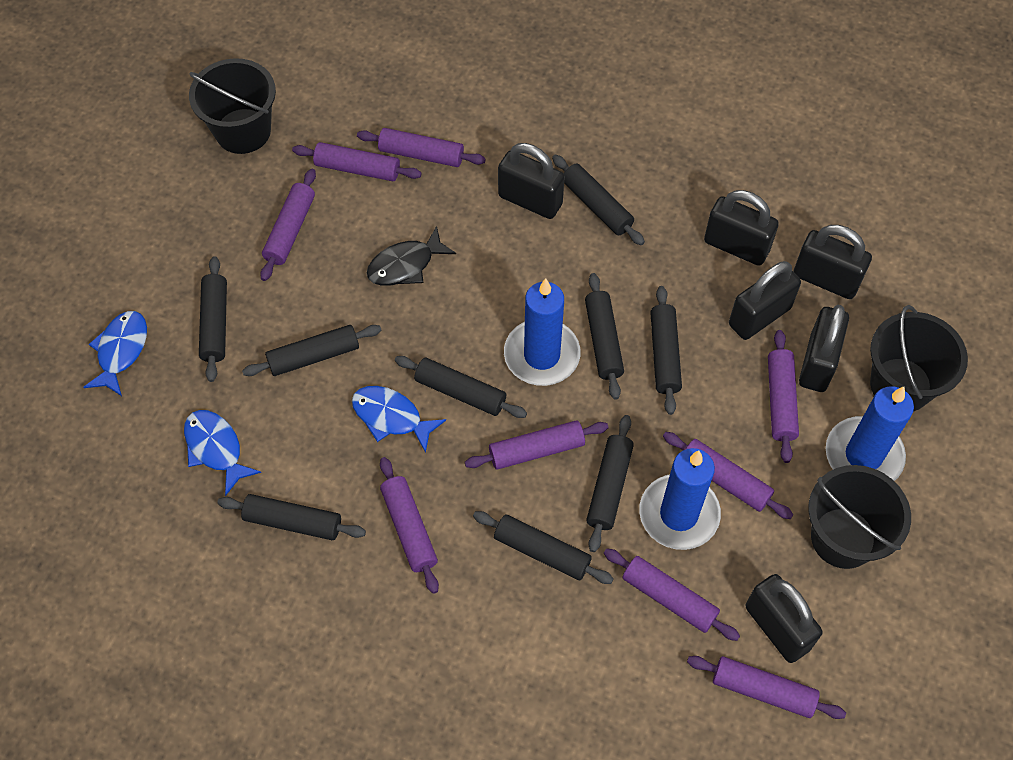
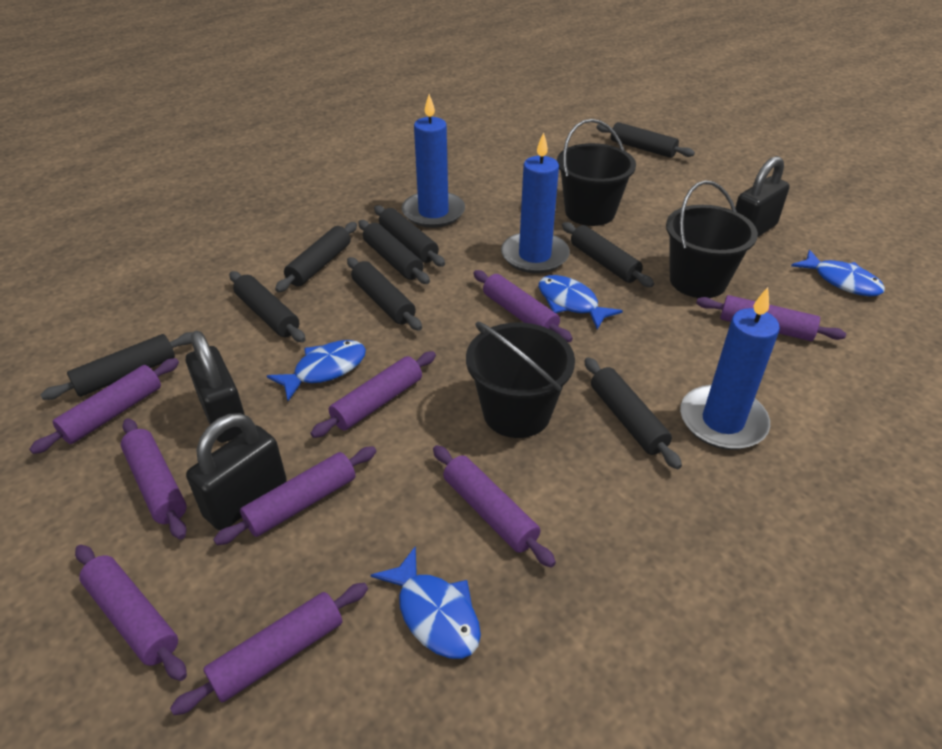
black fish: 1 -> 0
black padlock: 6 -> 3
blue fish: 3 -> 4

